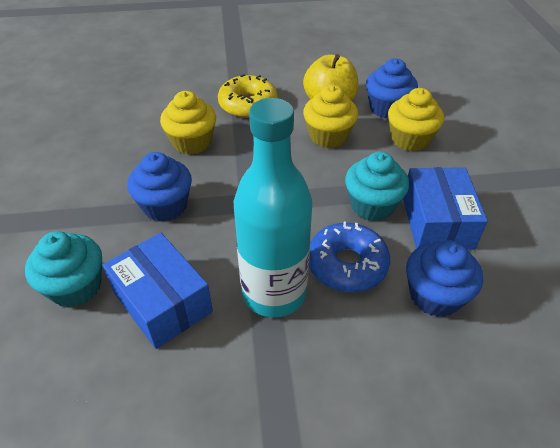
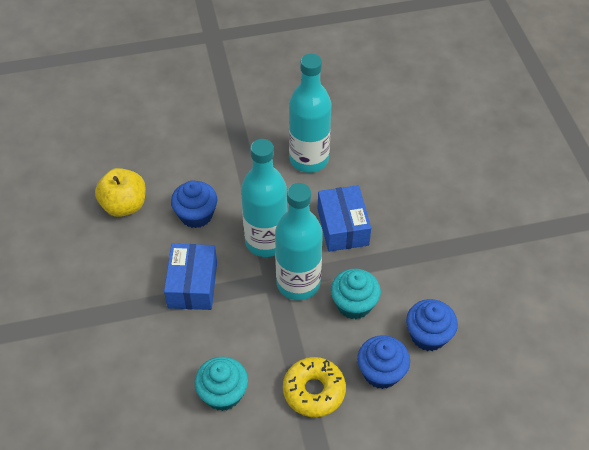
blue donut: 1 -> 0
turquoise bottle: 1 -> 3
yellow cupcake: 3 -> 0

